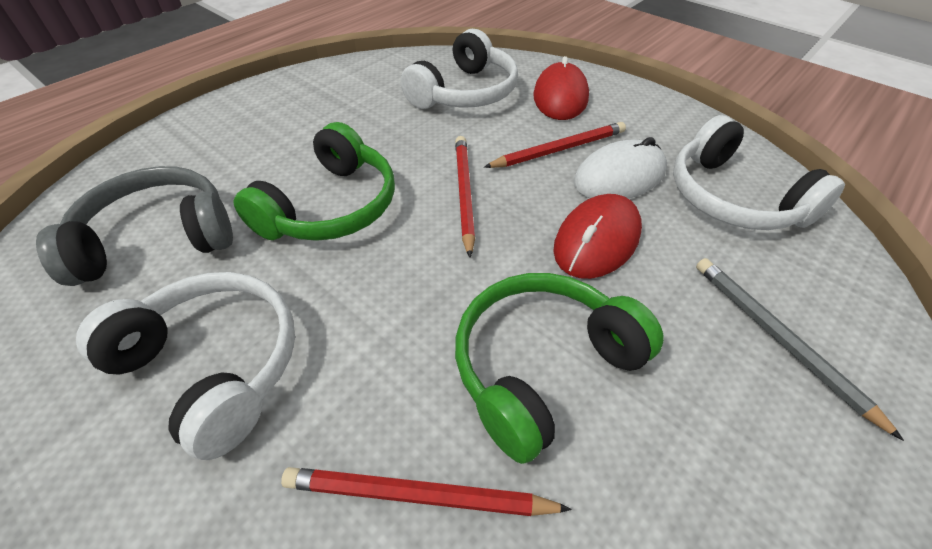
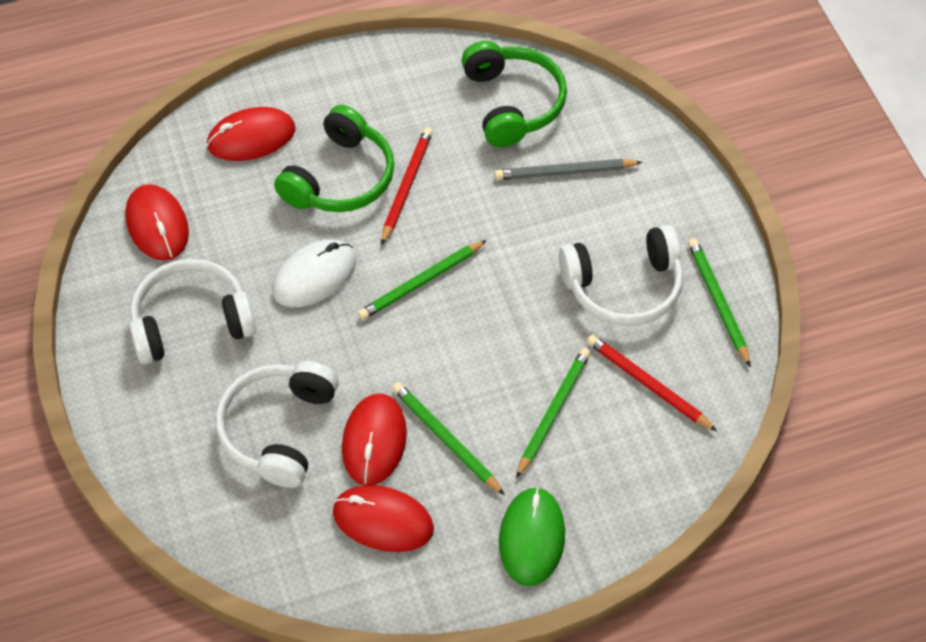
green mouse: 0 -> 1
green pencil: 0 -> 4
grey headphones: 1 -> 0
red mouse: 2 -> 4
red pencil: 3 -> 2

